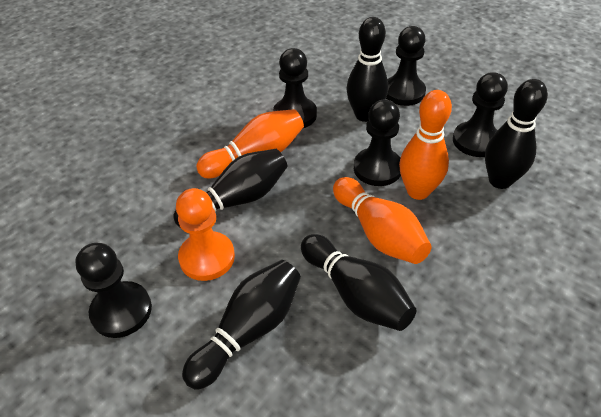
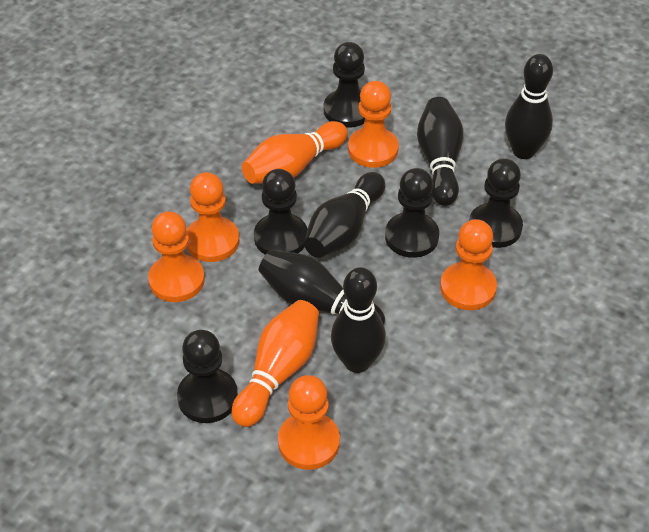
orange bowling pin: 3 -> 2
orange pawn: 1 -> 5

